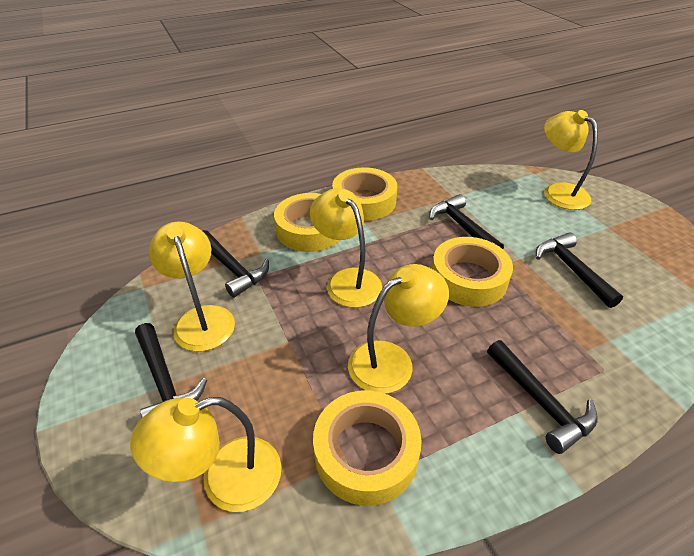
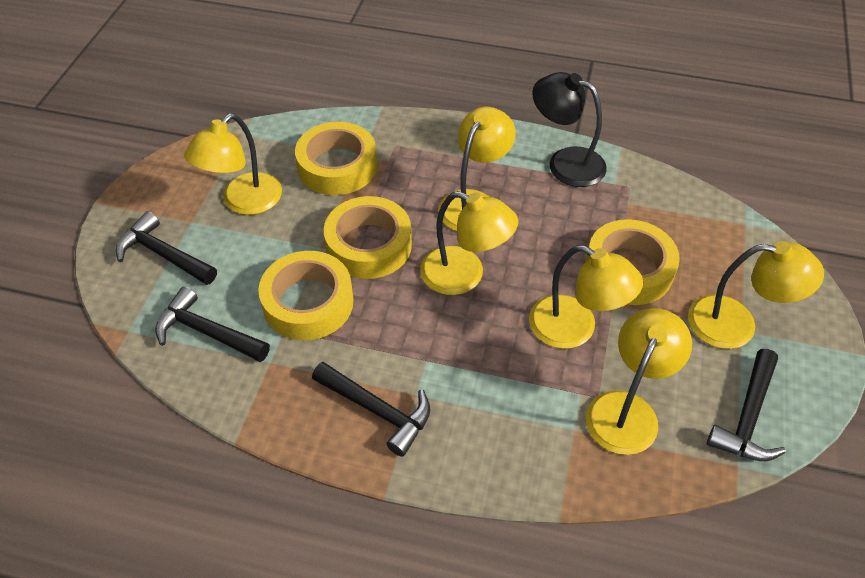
black hammer: 5 -> 4
black lamp: 0 -> 1
yellow lamp: 5 -> 6

